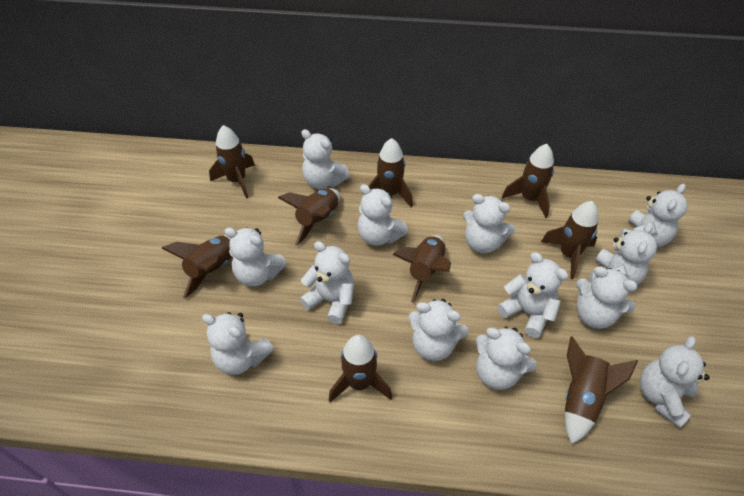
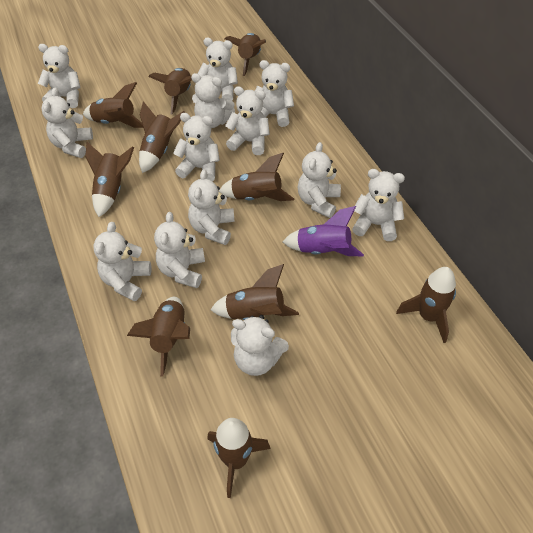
brown rocket: 9 -> 10
purple rocket: 0 -> 1

